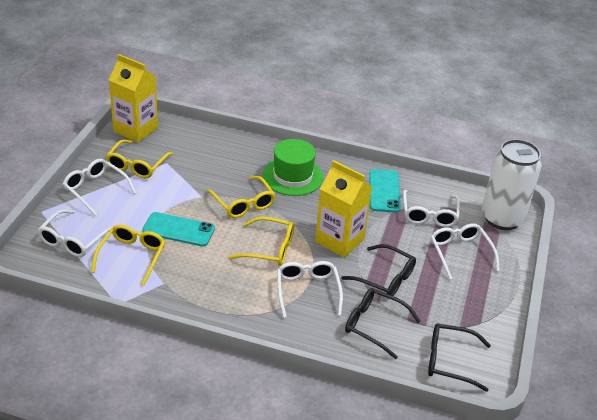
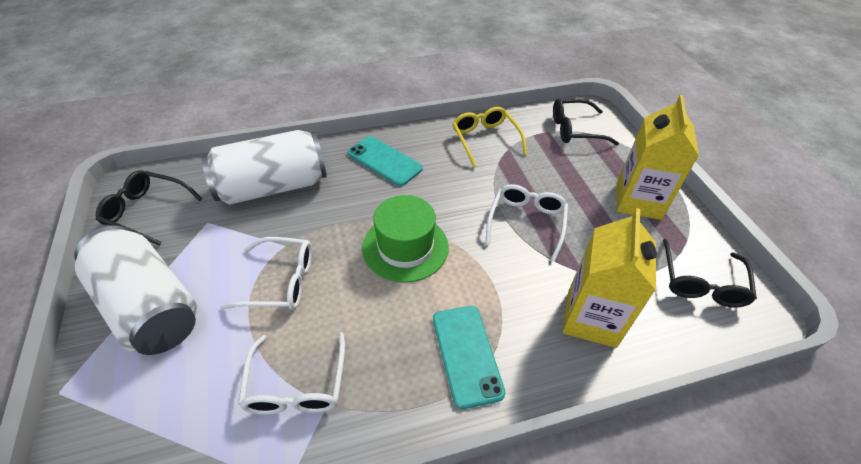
white can: 1 -> 2
white glasses: 5 -> 3
yellow glasses: 4 -> 1

